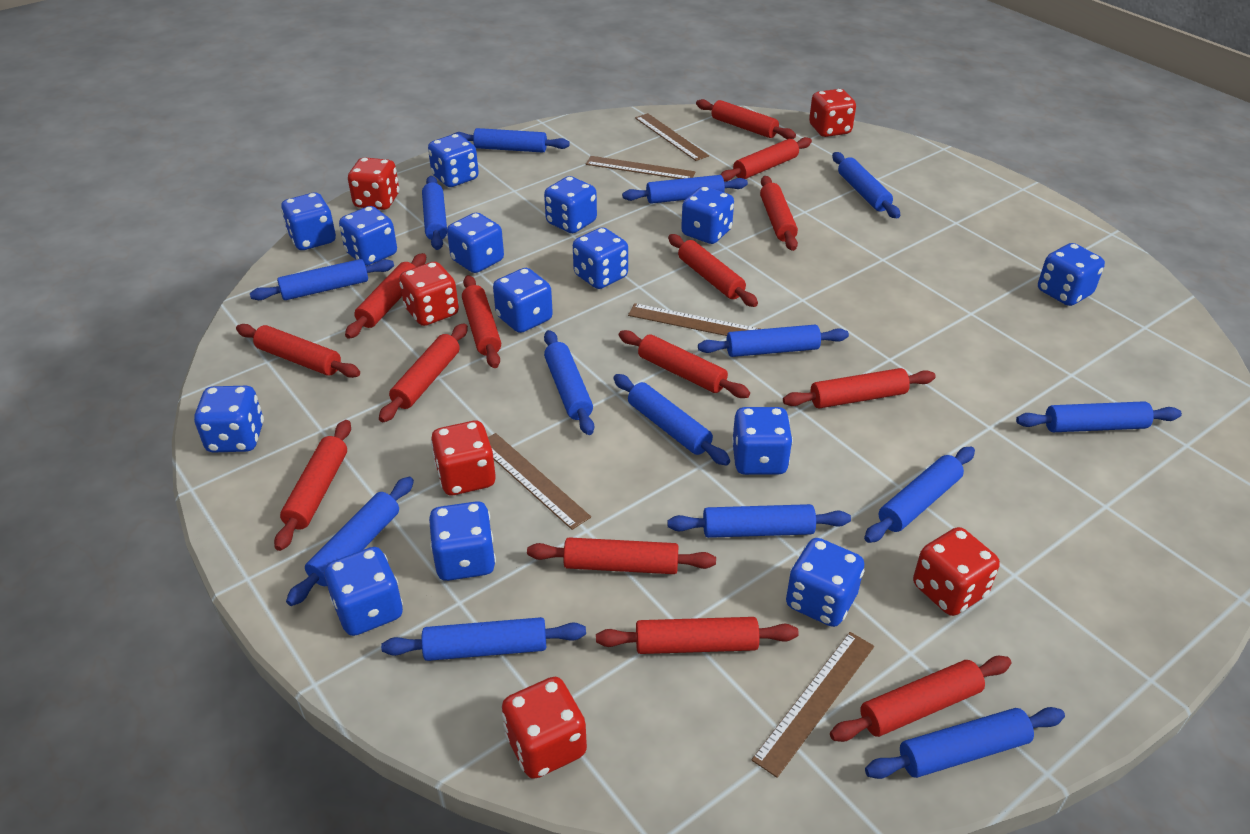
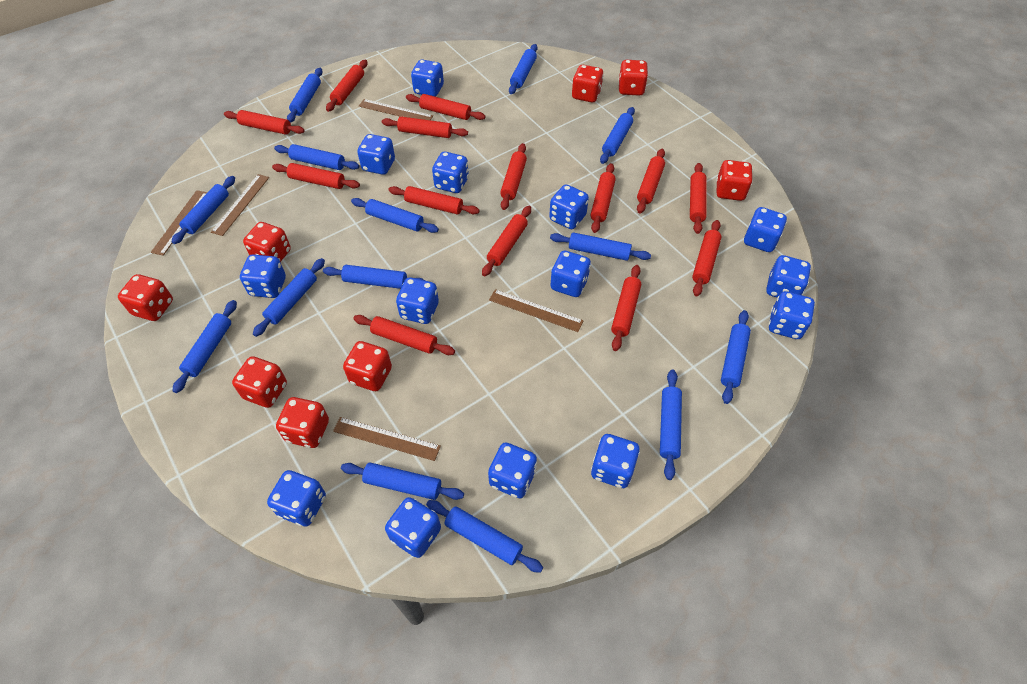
red dice: 6 -> 8

